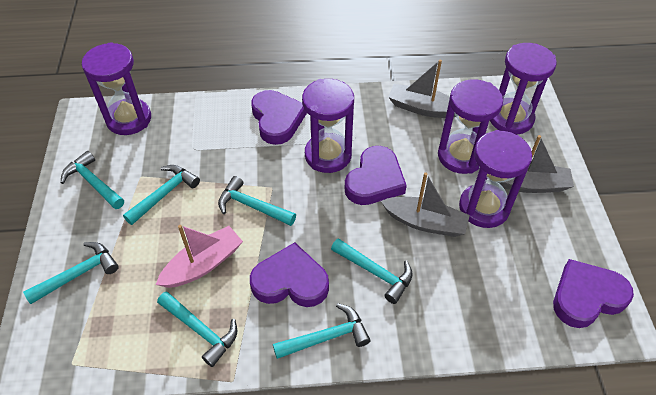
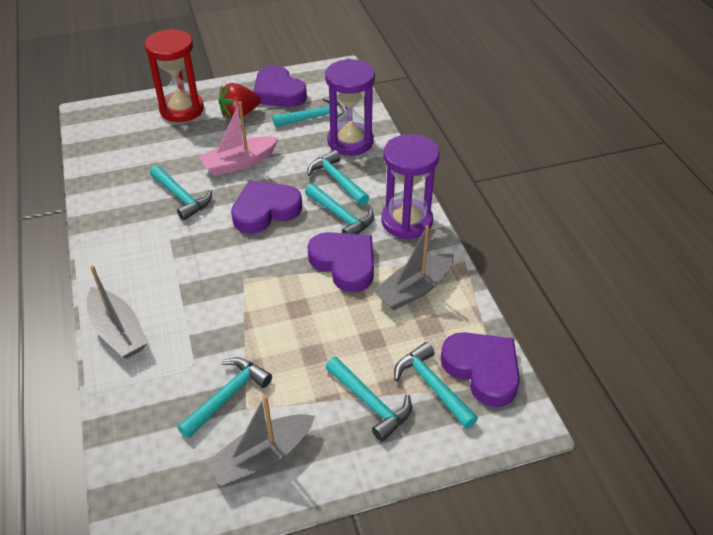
purple hourglass: 5 -> 2
red hourglass: 0 -> 1
red strawberry: 0 -> 1

